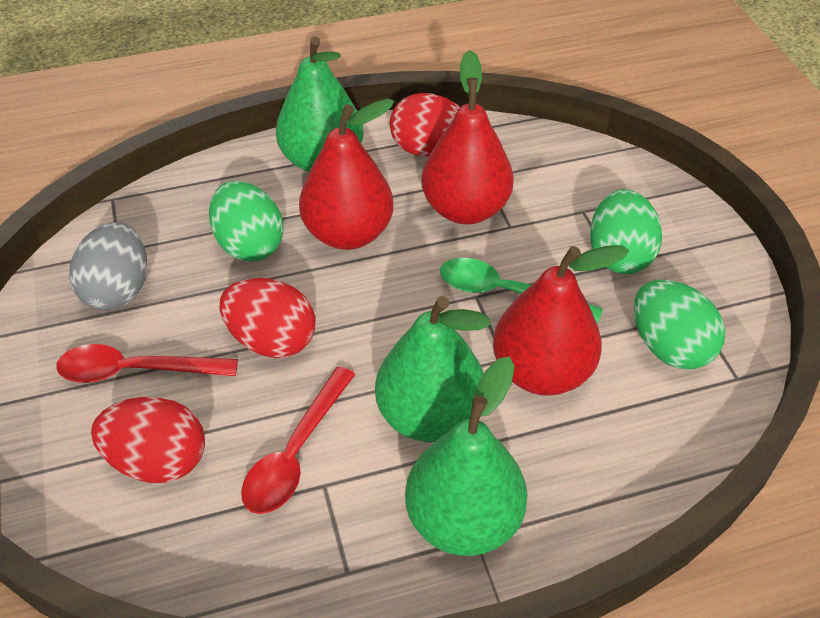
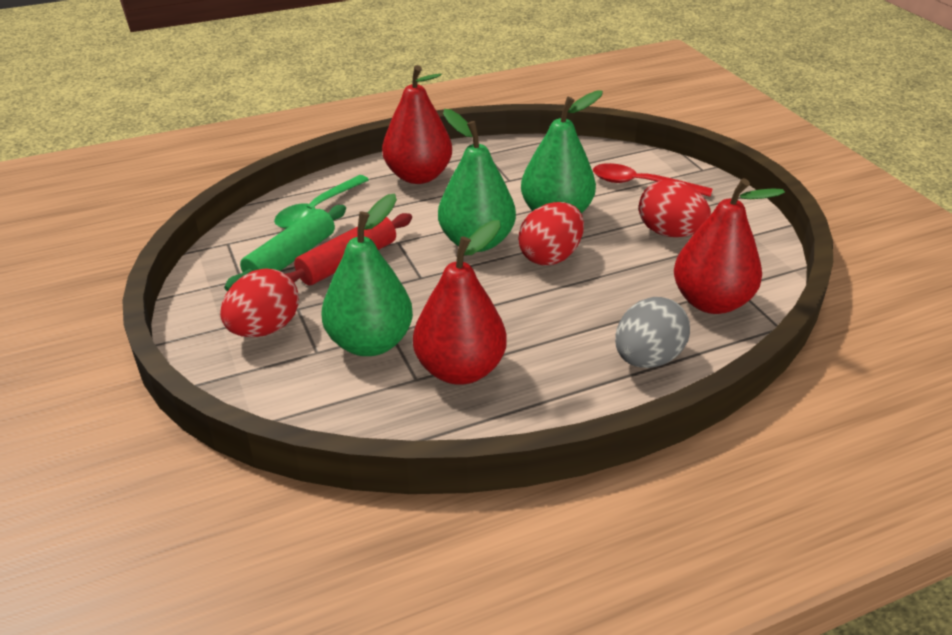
green egg: 3 -> 0
green rolling pin: 0 -> 1
red rolling pin: 0 -> 1
red spoon: 2 -> 1

